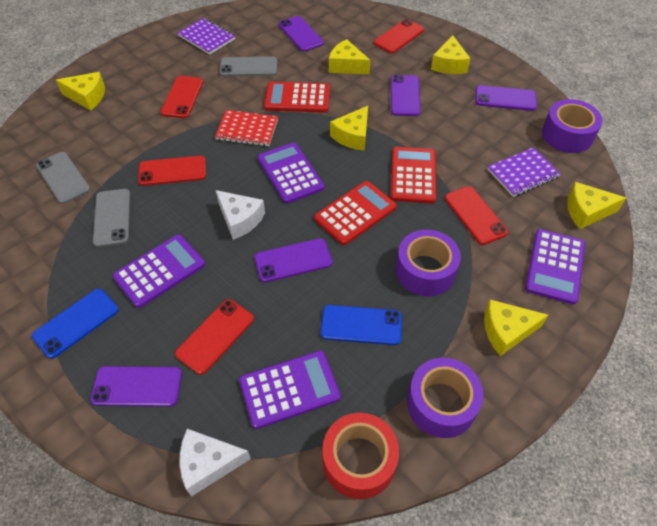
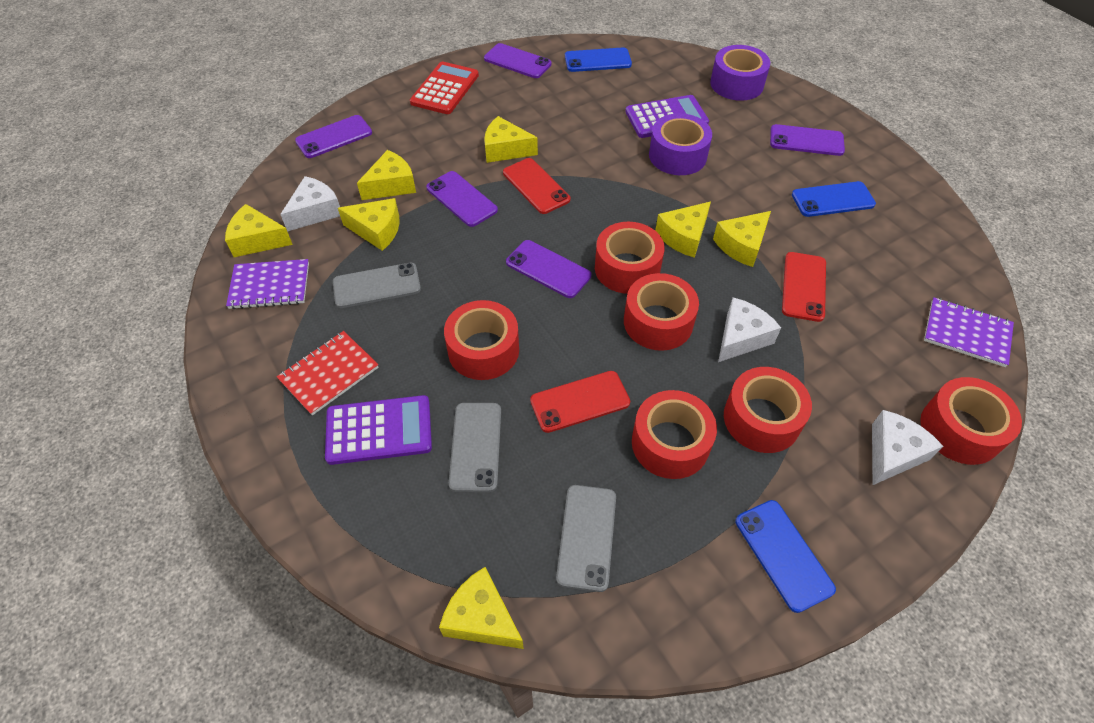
blue phone: 2 -> 3
purple calculator: 4 -> 2
purple tape: 3 -> 2
red calculator: 3 -> 1
red phone: 5 -> 3
red tape: 1 -> 6
white cheese: 2 -> 3
yellow cheese: 6 -> 7

